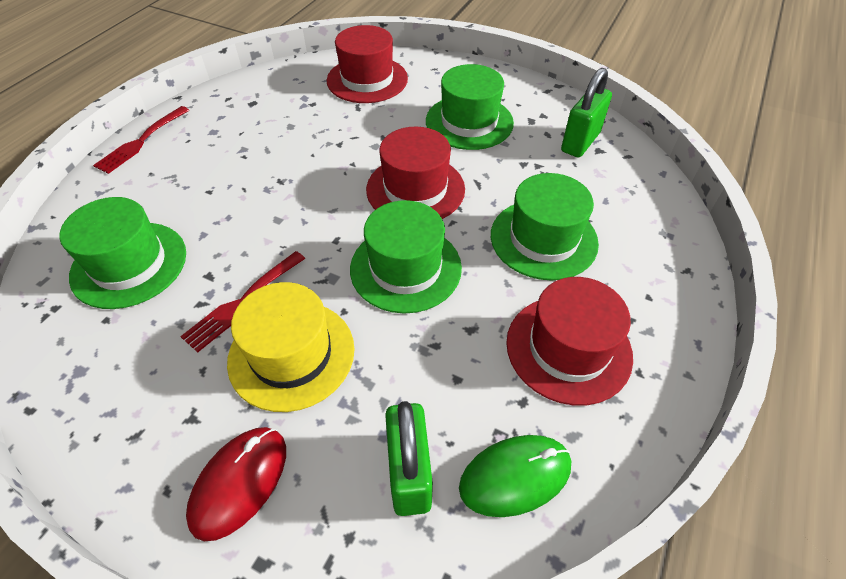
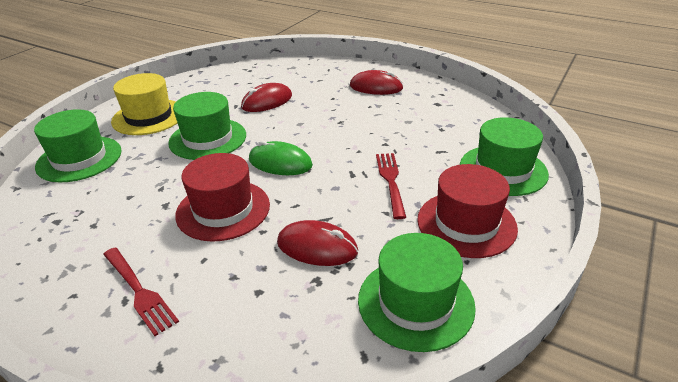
green padlock: 2 -> 0
red hat: 3 -> 2
red mouse: 1 -> 3

